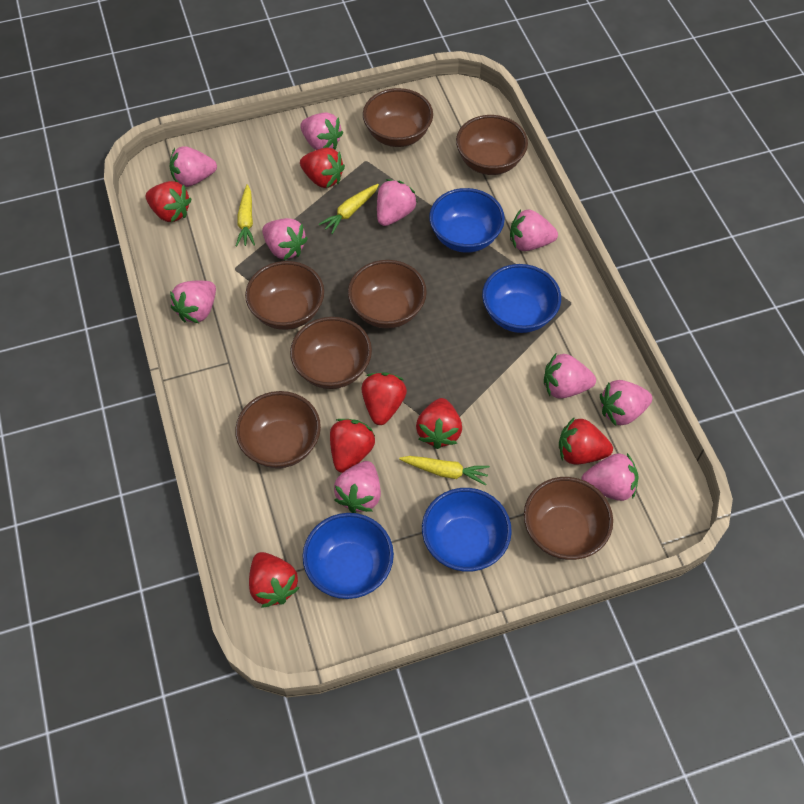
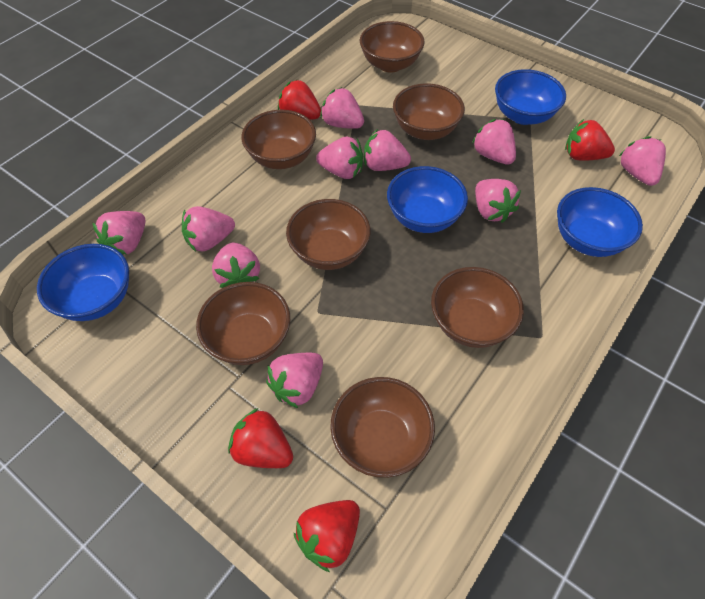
red strawberry: 7 -> 4
yellow carrot: 3 -> 0

